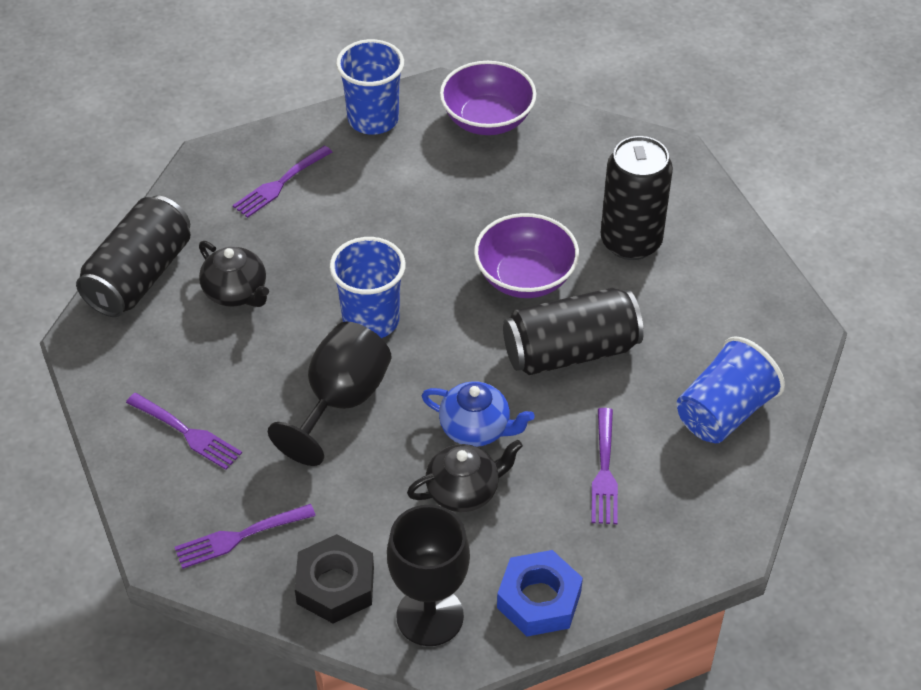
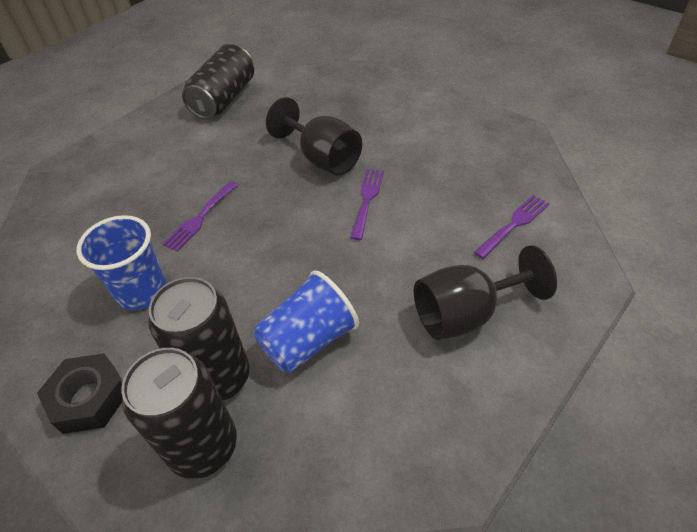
black teapot: 2 -> 0
blue cup: 3 -> 2
blue nut: 1 -> 0
blue teapot: 1 -> 0
purple bowl: 2 -> 0
purple fork: 4 -> 3

